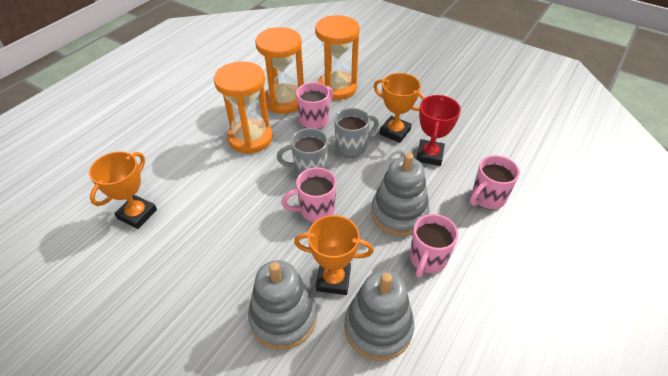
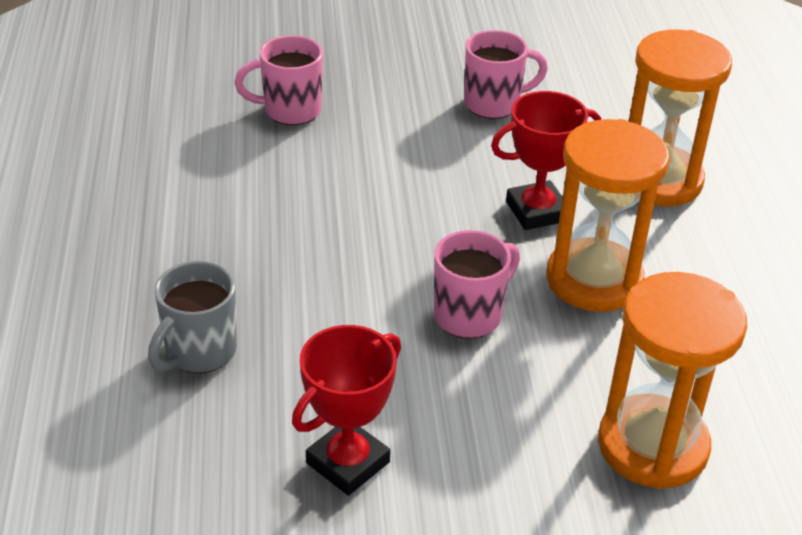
grey mug: 2 -> 1
grey stacking toy: 3 -> 0
orange trophy: 3 -> 0
pink mug: 4 -> 3
red trophy: 1 -> 2

